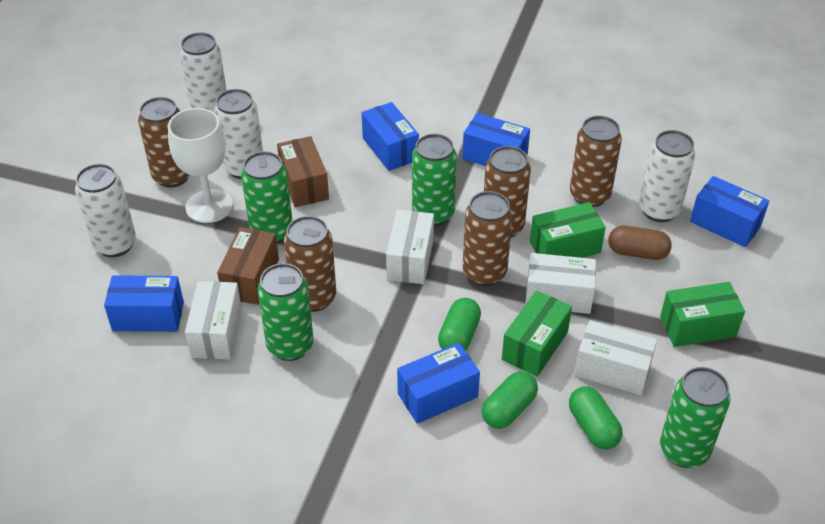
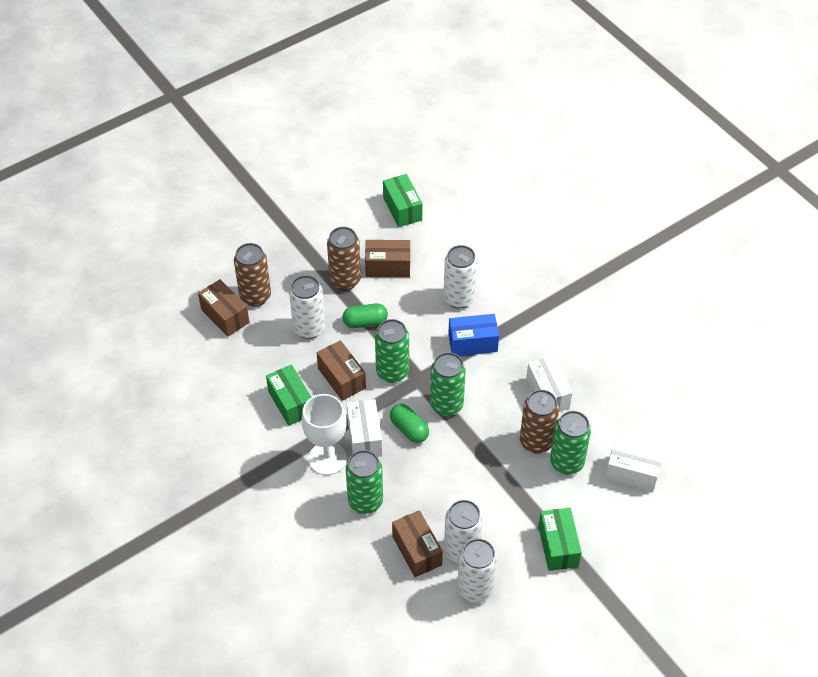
blue box: 5 -> 1
brown box: 2 -> 4
brown can: 5 -> 3
brown capsule: 1 -> 0
green capsule: 3 -> 2
white box: 4 -> 3

